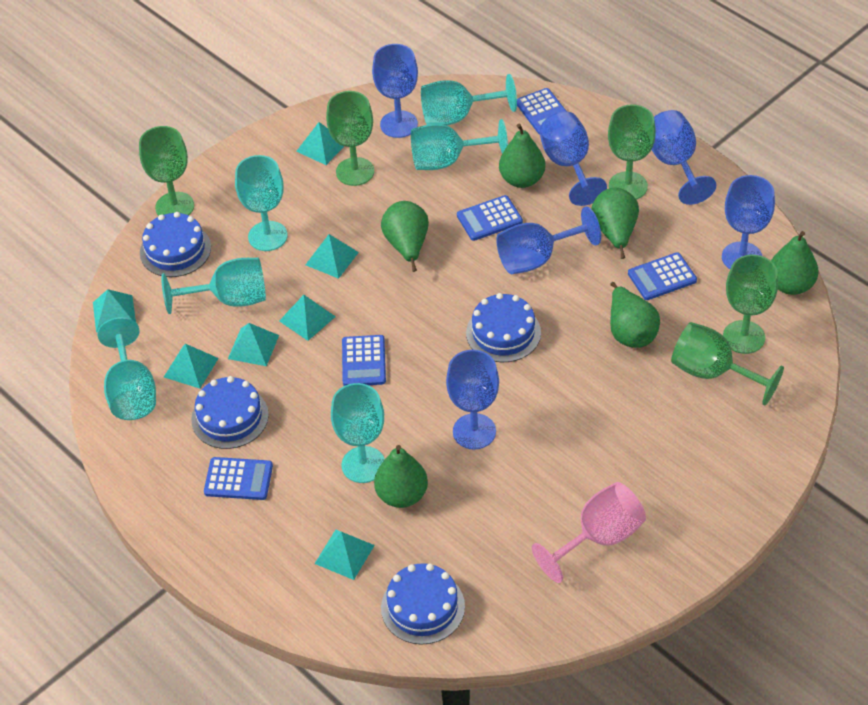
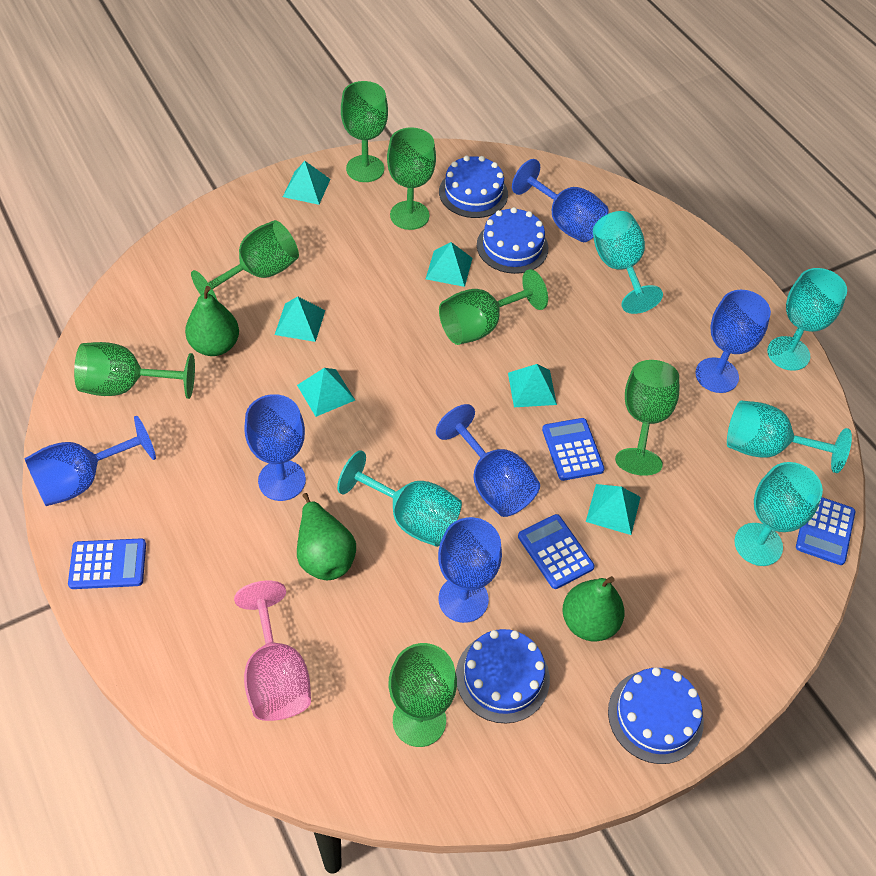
blue calculator: 5 -> 4
green goblet: 5 -> 7
green pear: 6 -> 3
turquoise goblet: 6 -> 5
turquoise pyramid: 7 -> 6

